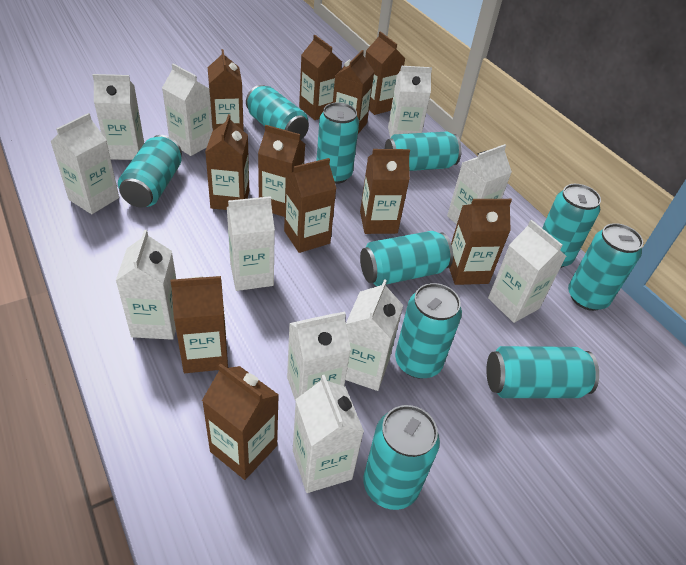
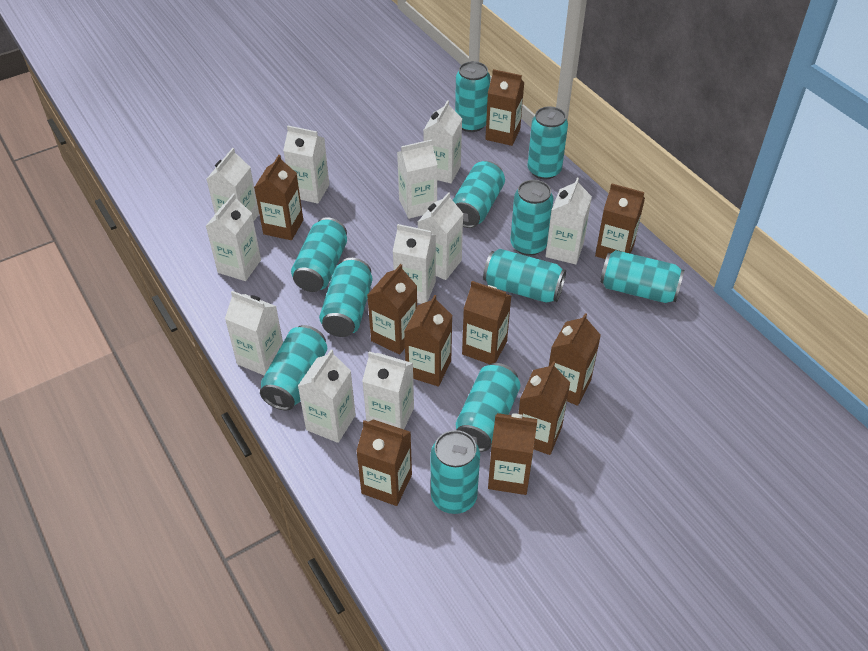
brown carton: 11 -> 10
turquoise can: 10 -> 11

